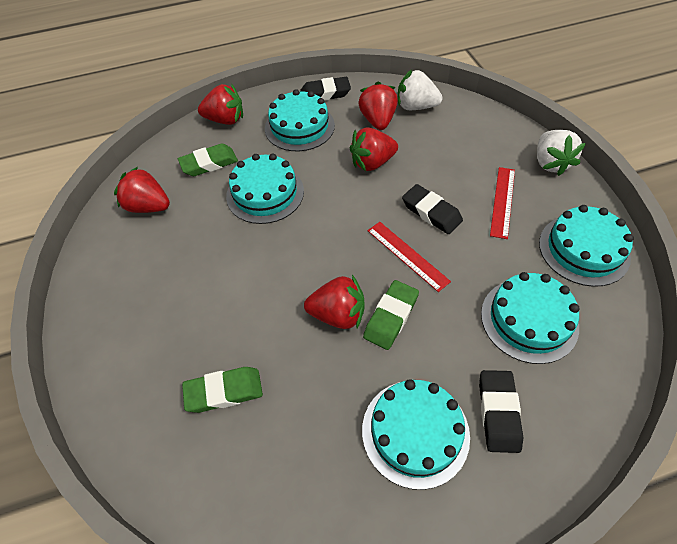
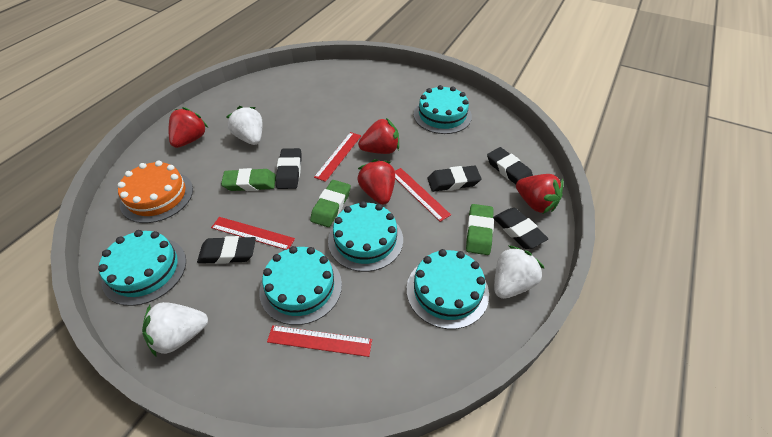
black eraser: 3 -> 5
orange cake: 0 -> 1
red ruler: 2 -> 4
red strawberry: 5 -> 4
white strawberry: 2 -> 3

